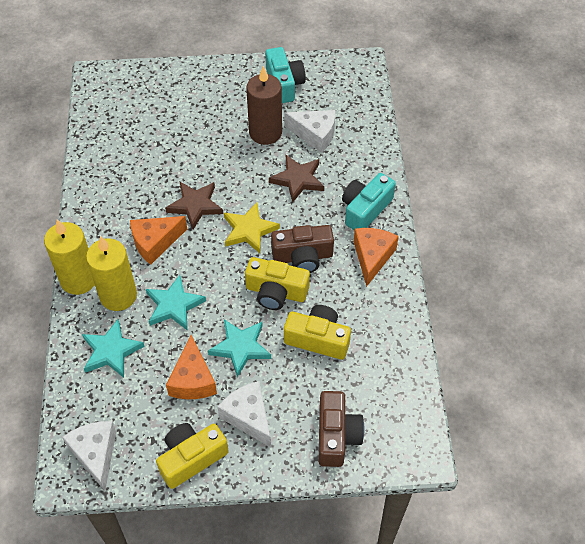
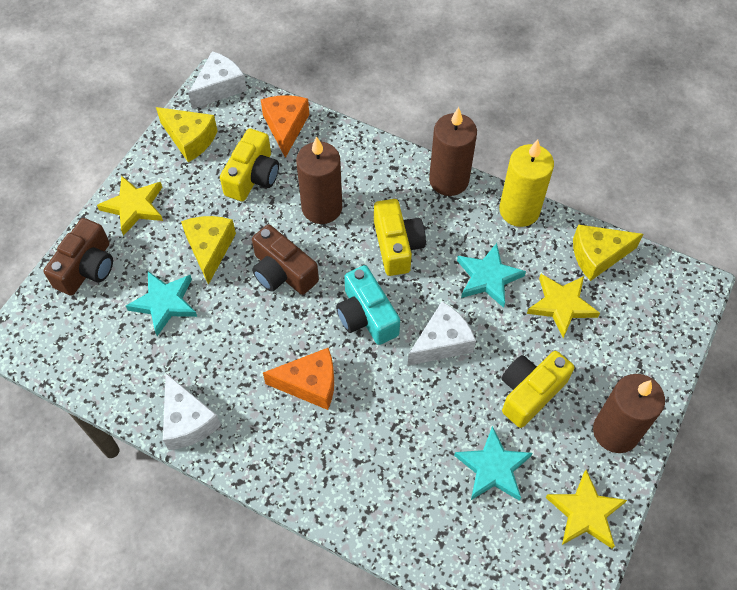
brown candle: 1 -> 3
brown star: 2 -> 0
orange cheese: 3 -> 2
turquoise camera: 2 -> 1
yellow candle: 2 -> 1
yellow cheese: 0 -> 3
yellow star: 1 -> 3

